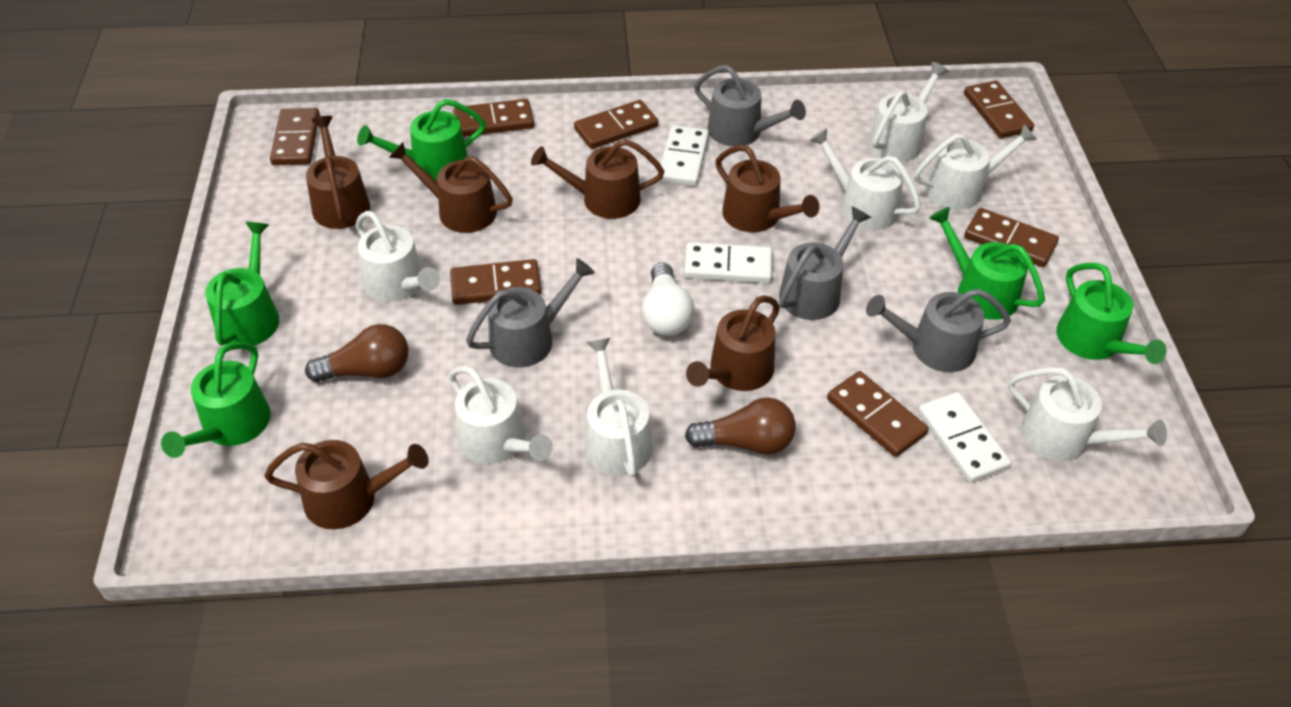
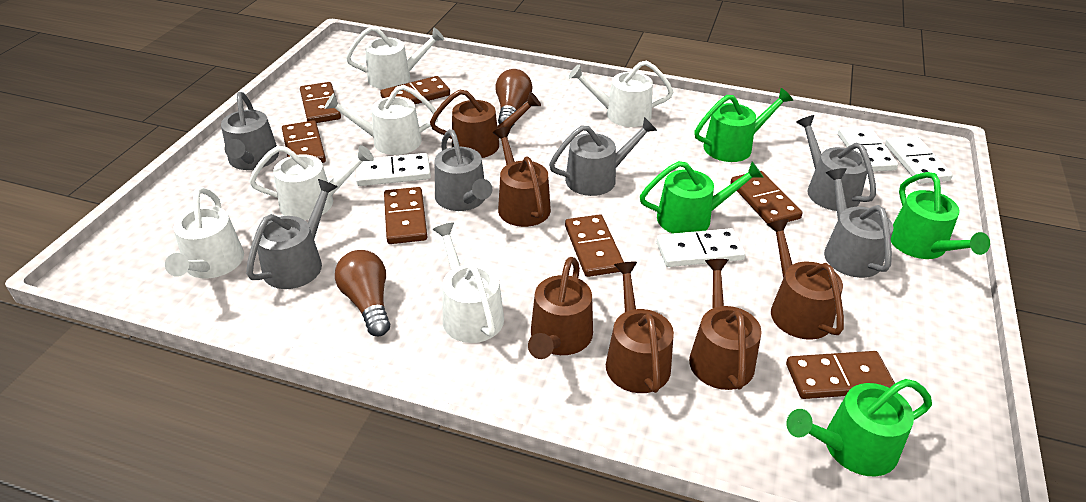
green watering can: 5 -> 4
grey watering can: 4 -> 6
white domino: 3 -> 4
white light bulb: 1 -> 0
white watering can: 7 -> 6

